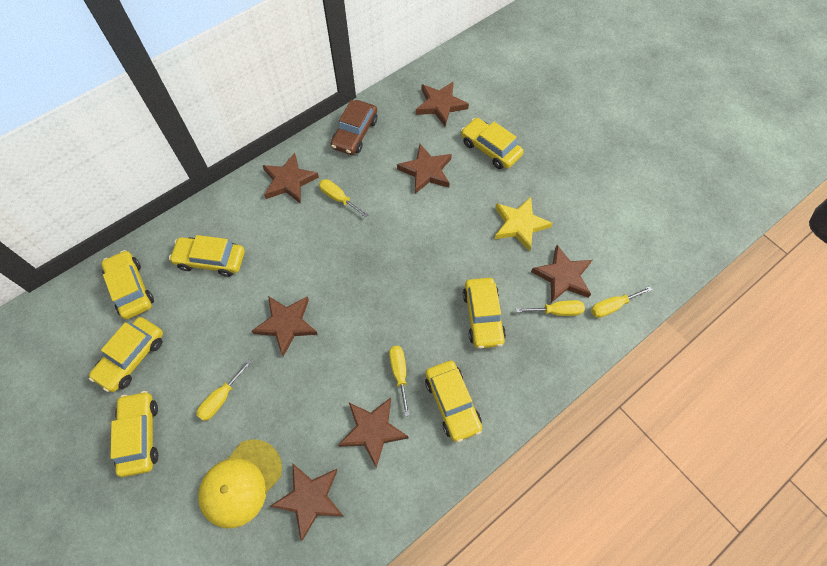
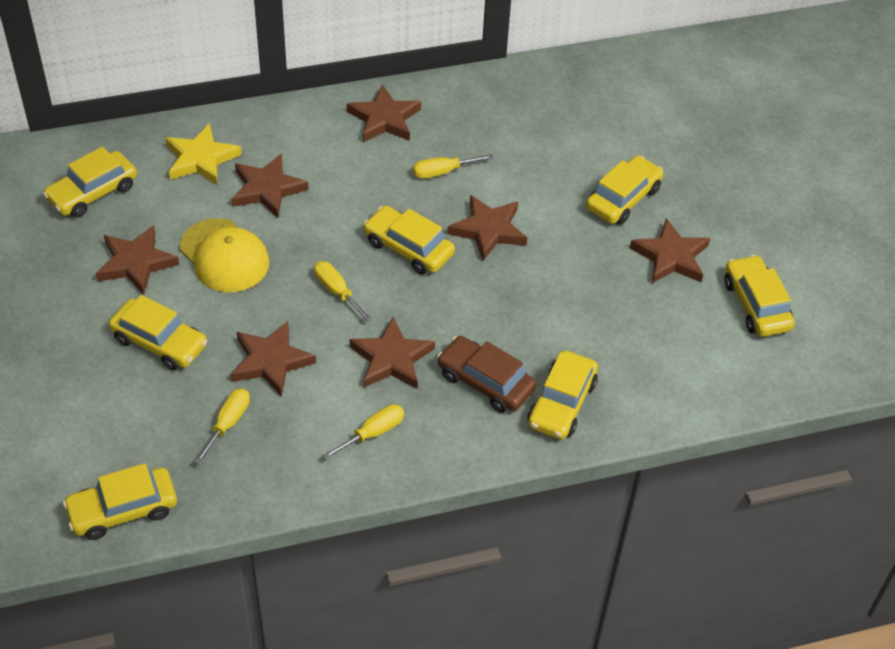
yellow screwdriver: 5 -> 4

